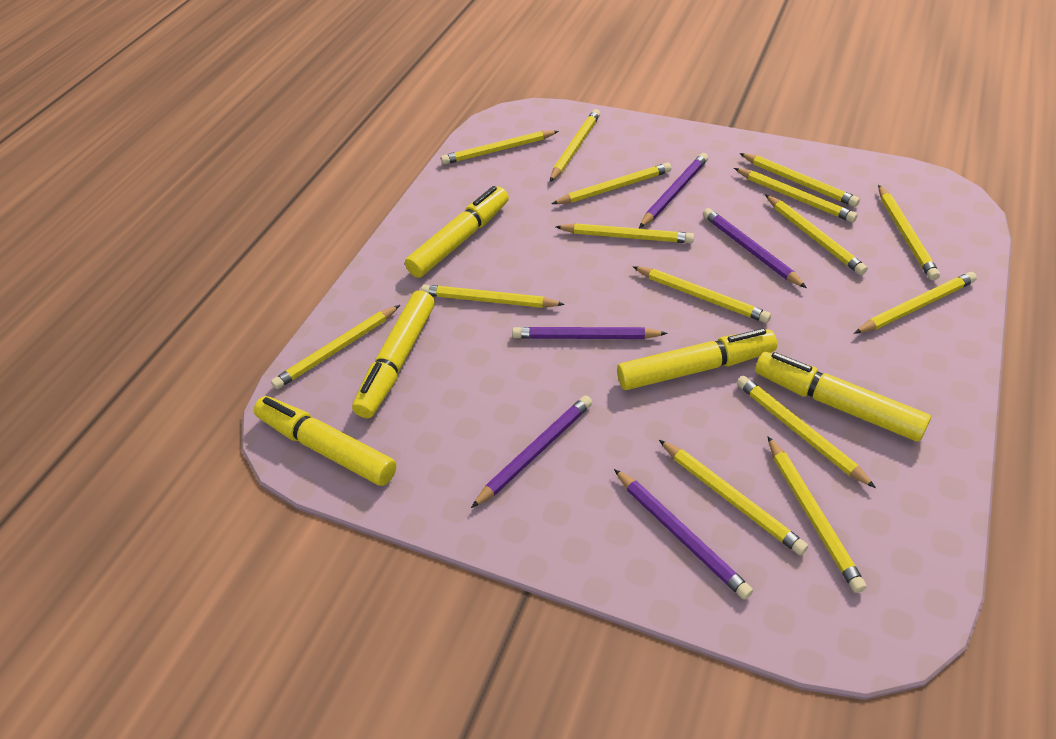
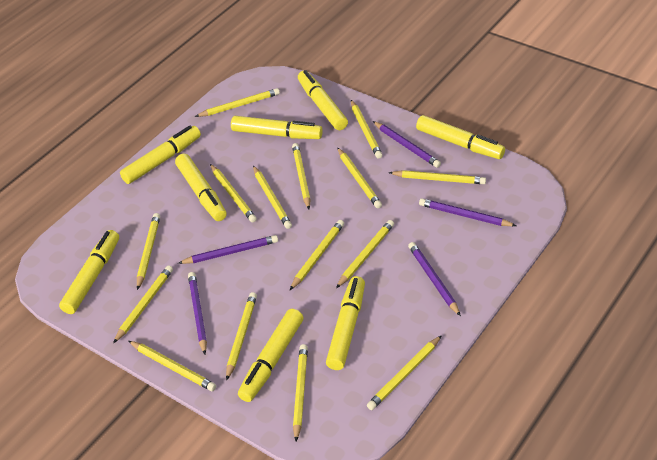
yellow marker: 5 -> 8

